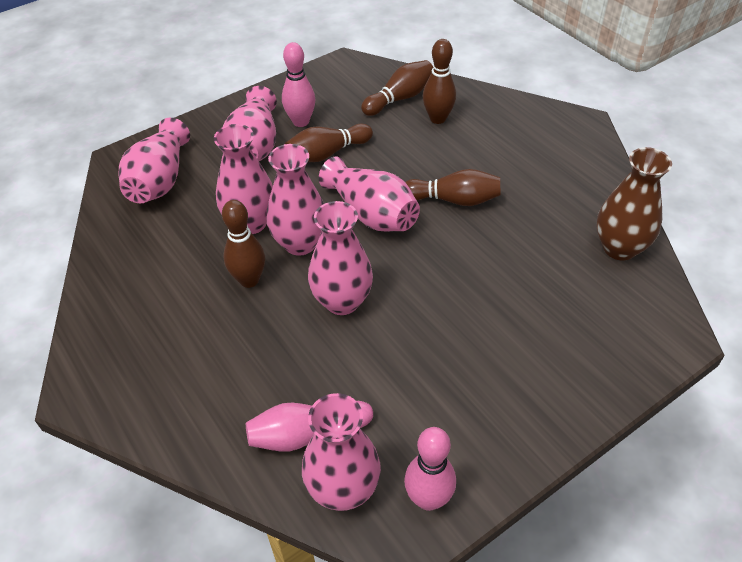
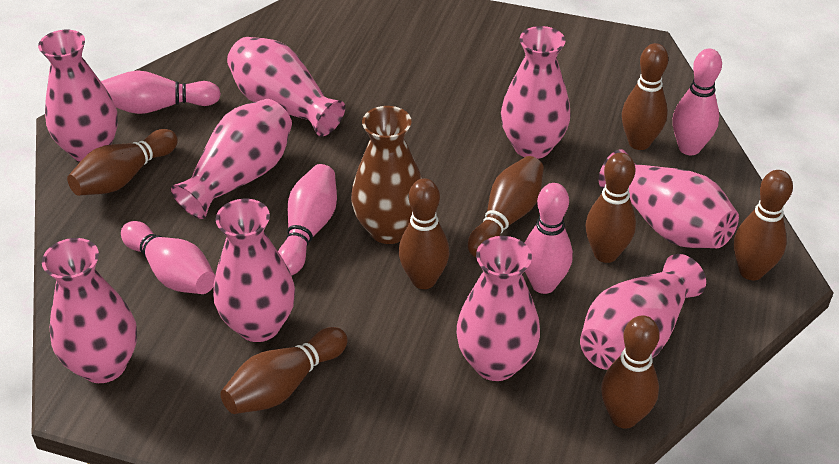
brown bowling pin: 5 -> 8
pink bowling pin: 3 -> 5
pink vase: 7 -> 9

